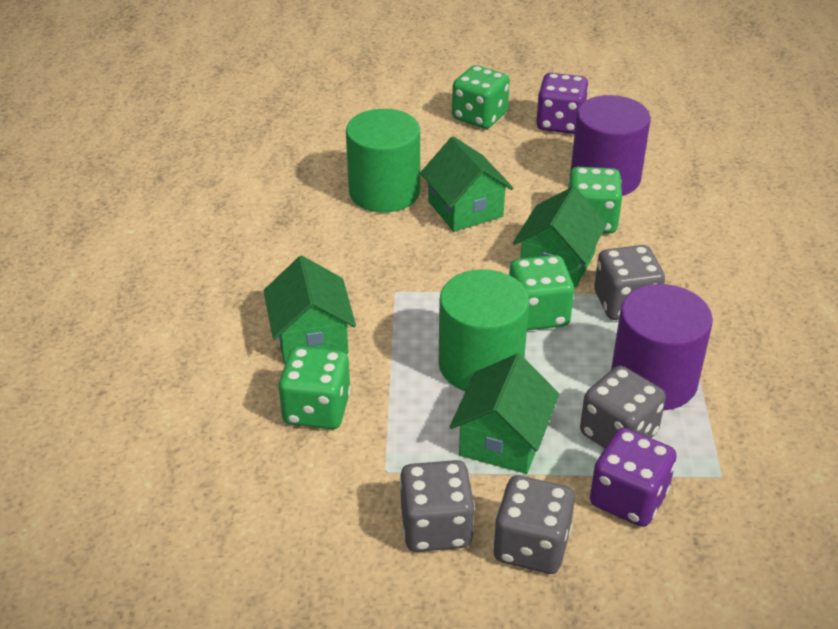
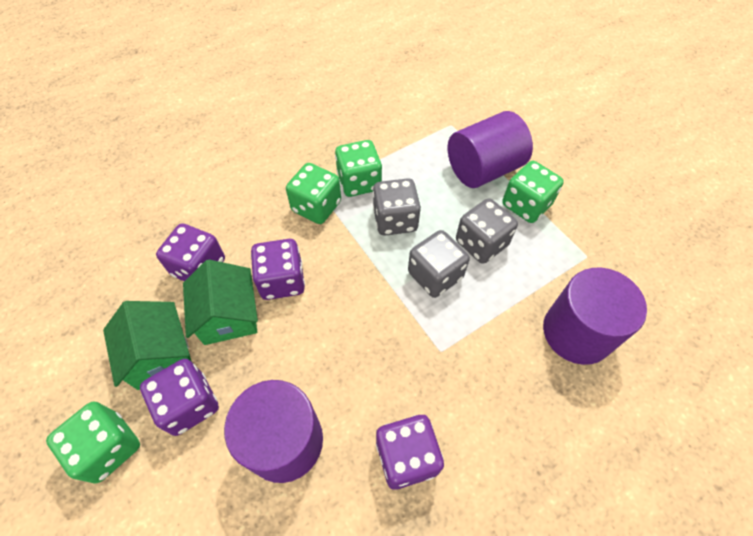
green cylinder: 2 -> 0
green house: 4 -> 2
grey dice: 4 -> 3
purple cylinder: 2 -> 3
purple dice: 2 -> 4

